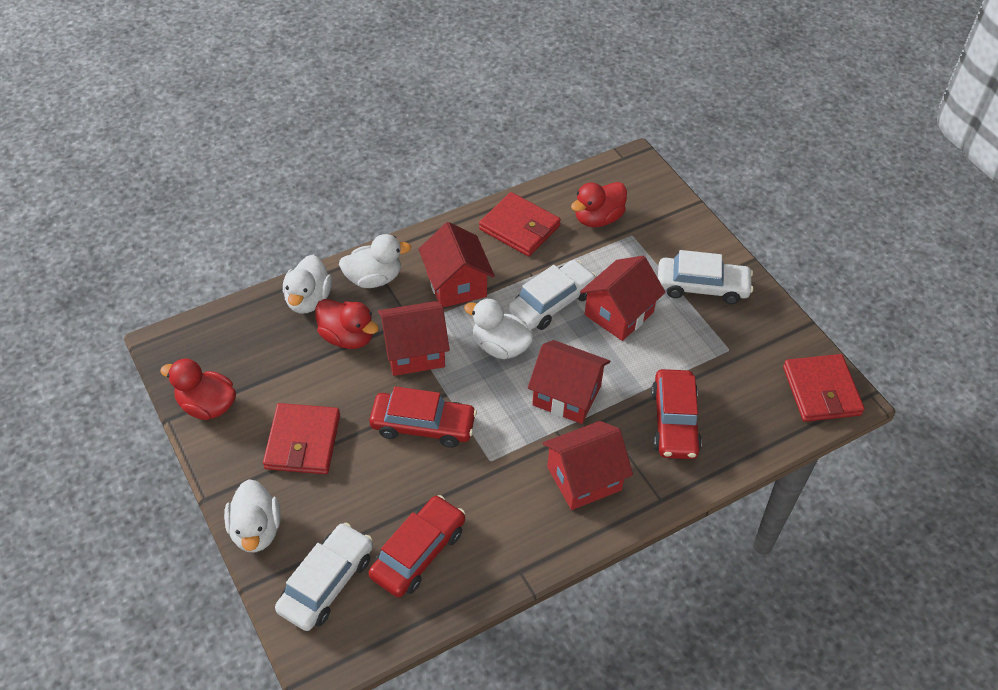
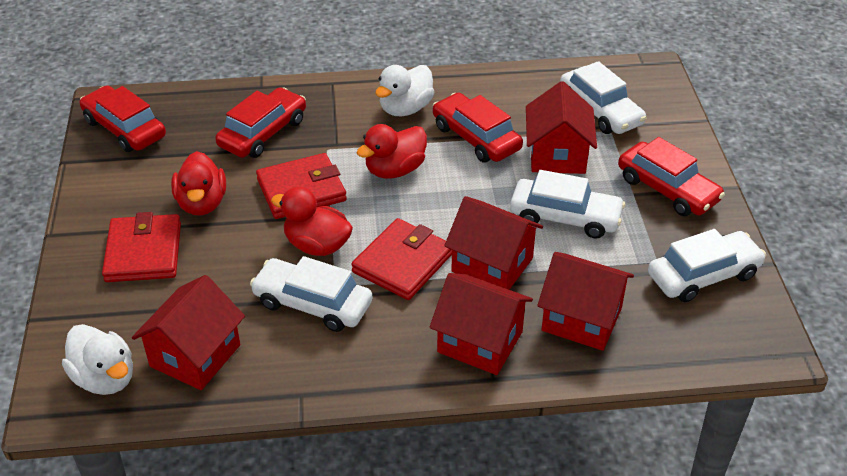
red car: 3 -> 4
white car: 3 -> 4
white duck: 4 -> 2

